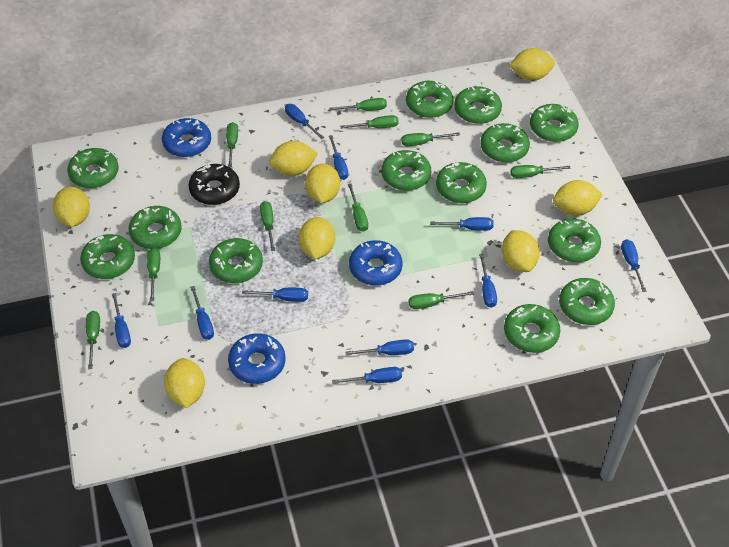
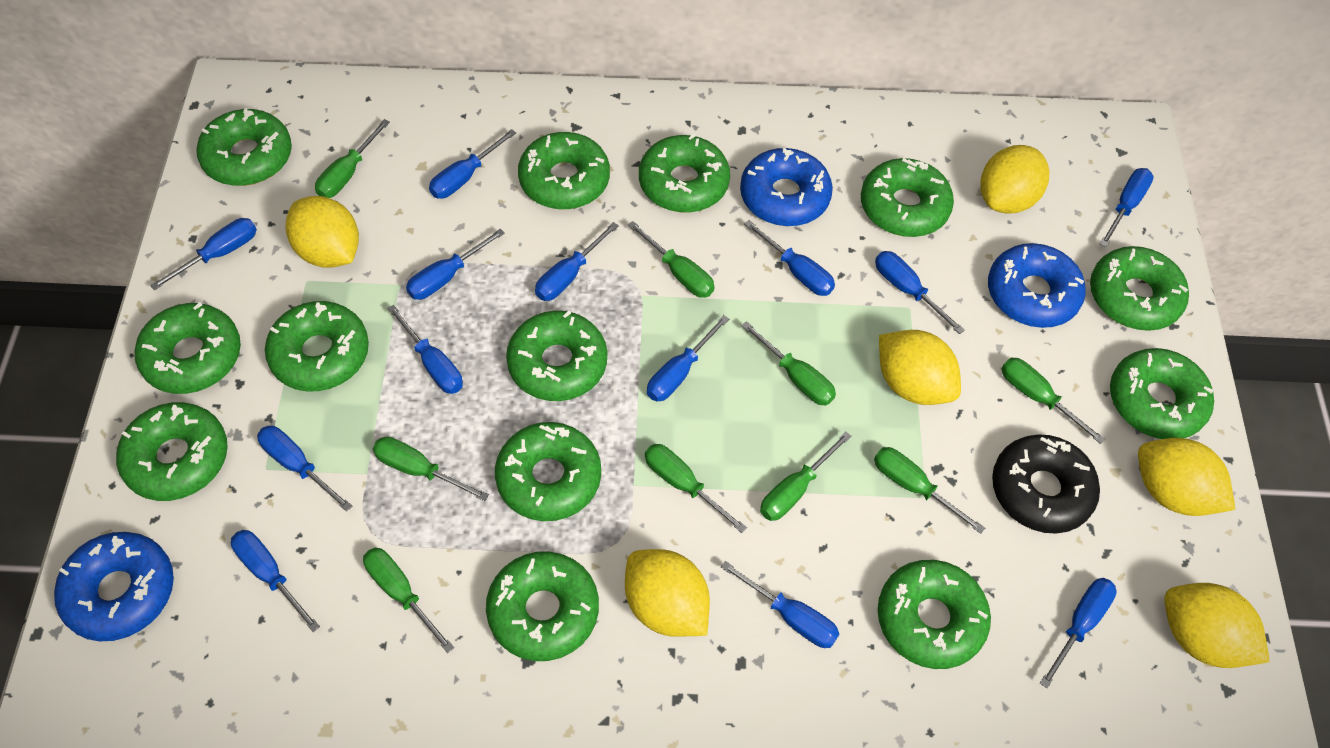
blue screwdriver: 10 -> 13
green screwdriver: 10 -> 9
yellow lemon: 8 -> 6

